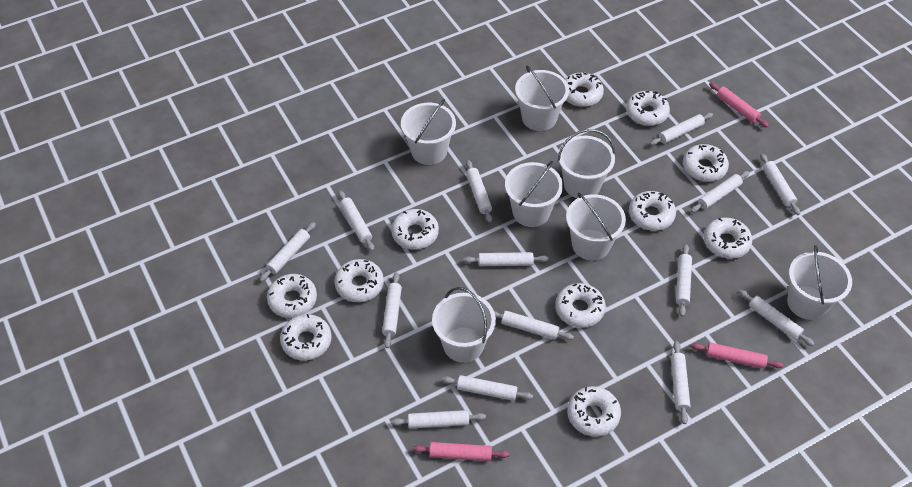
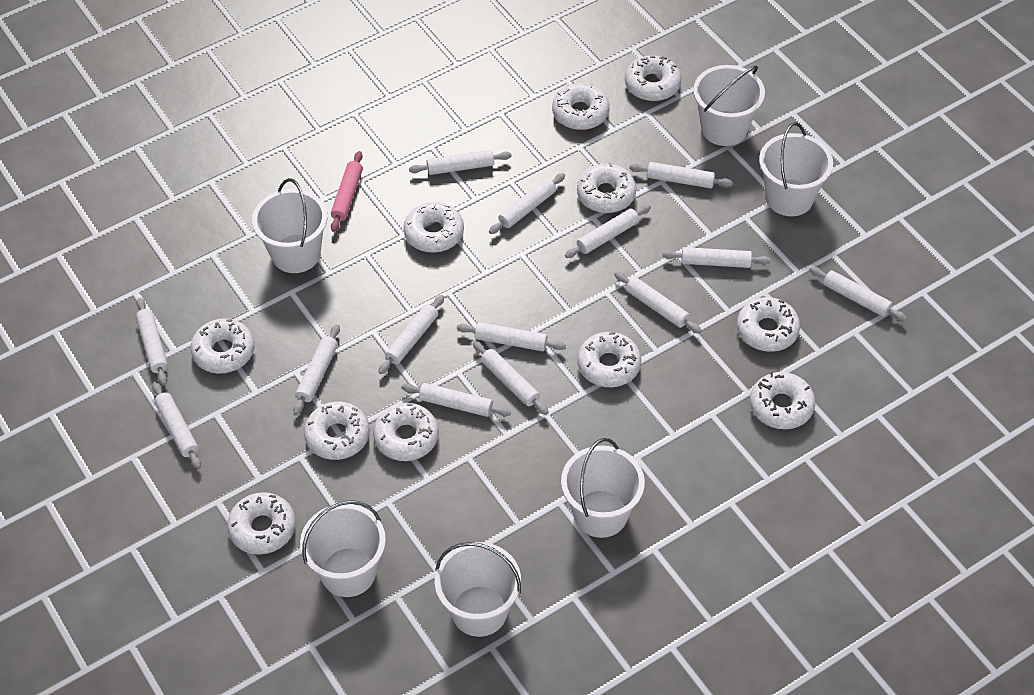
pink rolling pin: 3 -> 1
white bucket: 7 -> 6

